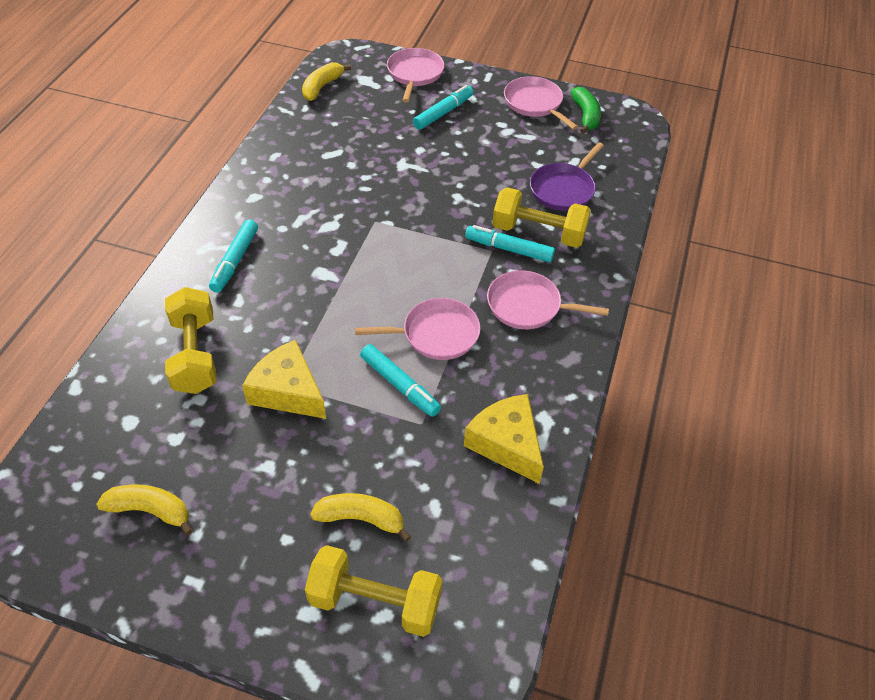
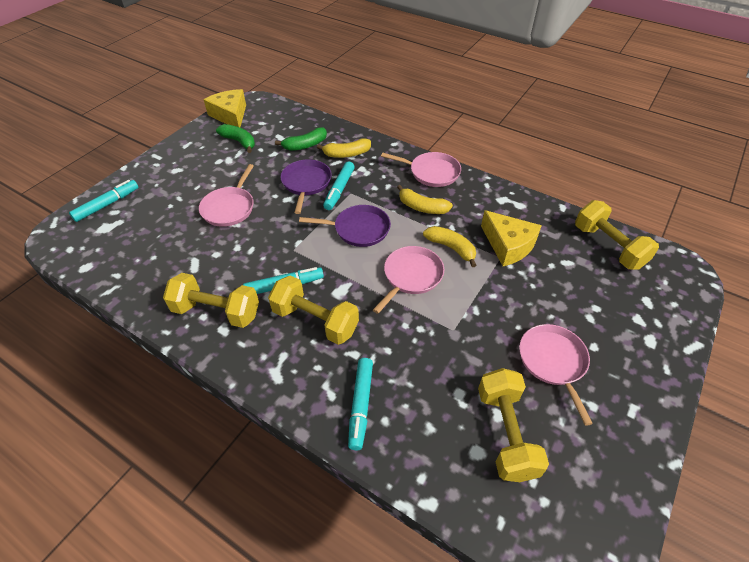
green banana: 1 -> 2
purple pan: 1 -> 2
yellow dumbbell: 3 -> 4

